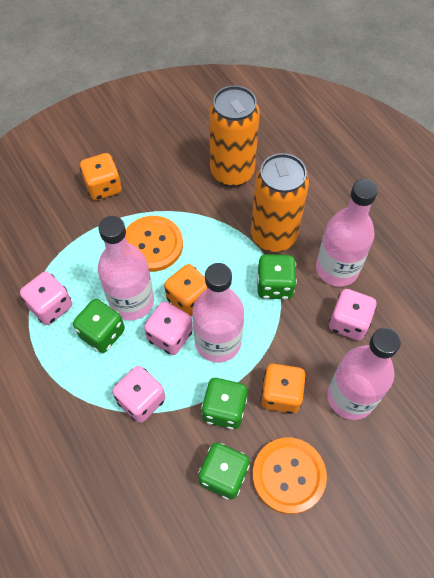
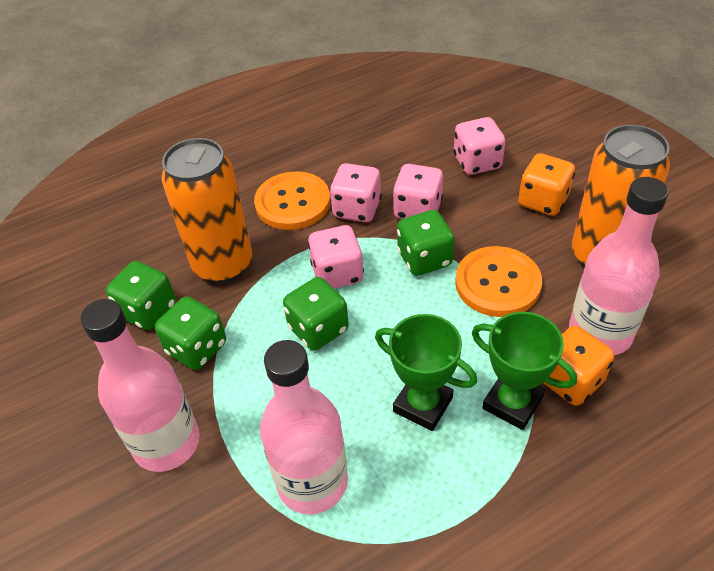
green trophy: 0 -> 2
orange dice: 3 -> 2
pink bottle: 4 -> 3

